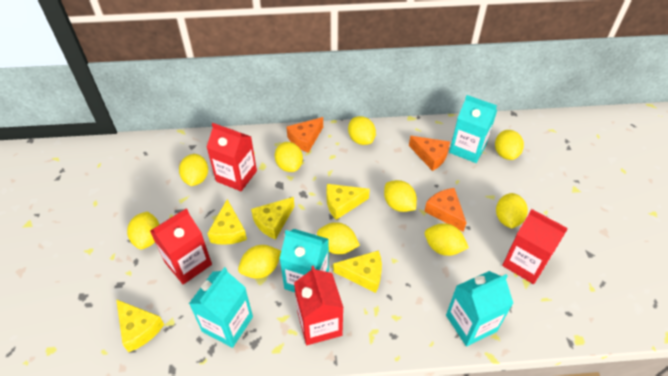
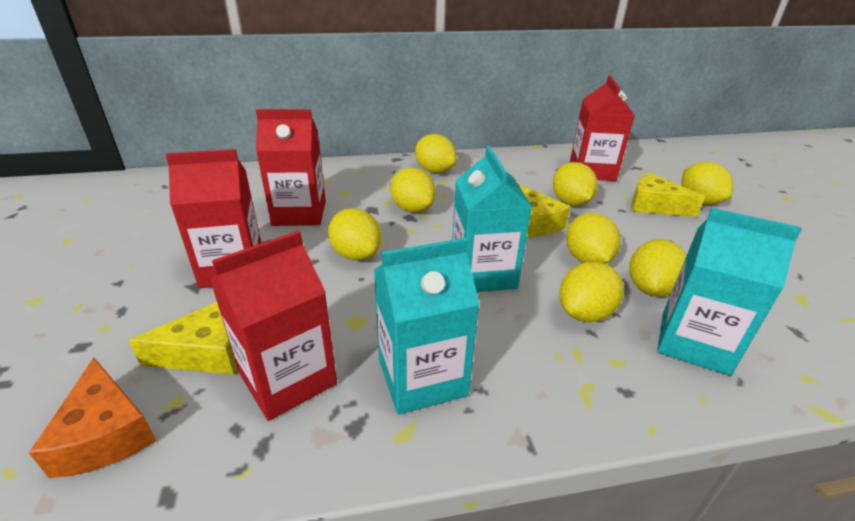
orange cheese: 3 -> 1
turquoise carton: 4 -> 3
yellow cheese: 5 -> 3
yellow lemon: 10 -> 8

